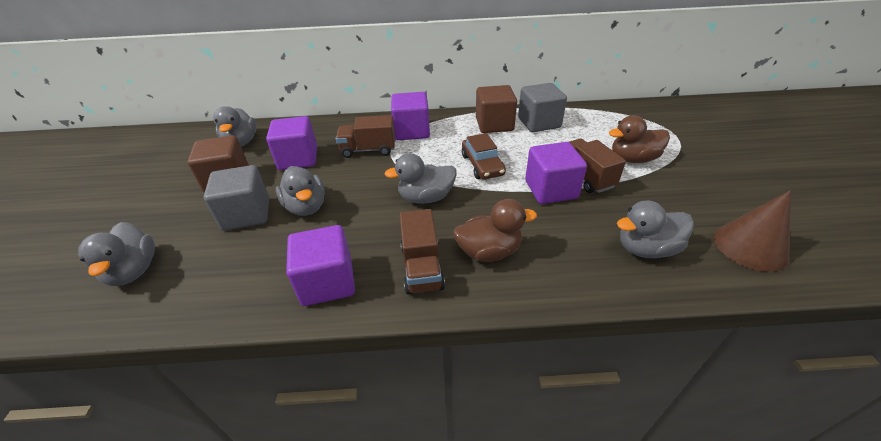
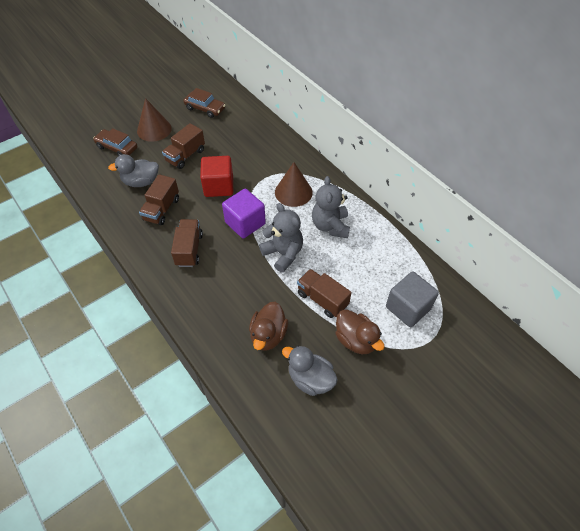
brown car: 1 -> 2
brown cone: 1 -> 2
brown cube: 2 -> 0
brown truck: 3 -> 4
grey cube: 2 -> 1
grey duck: 5 -> 2
grey teddy bear: 0 -> 2
purple cube: 4 -> 1
red cube: 0 -> 1

